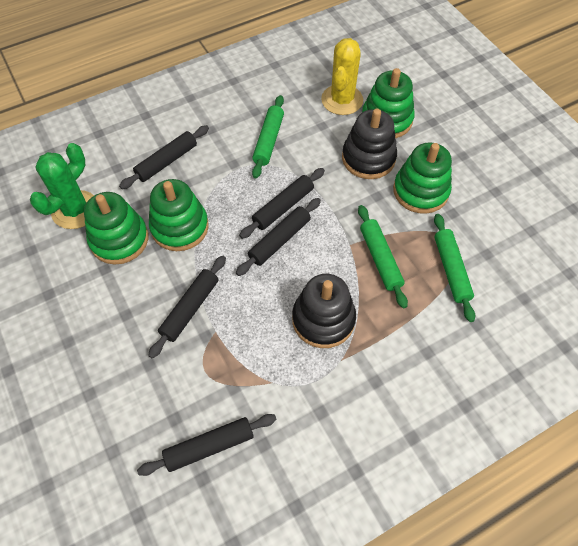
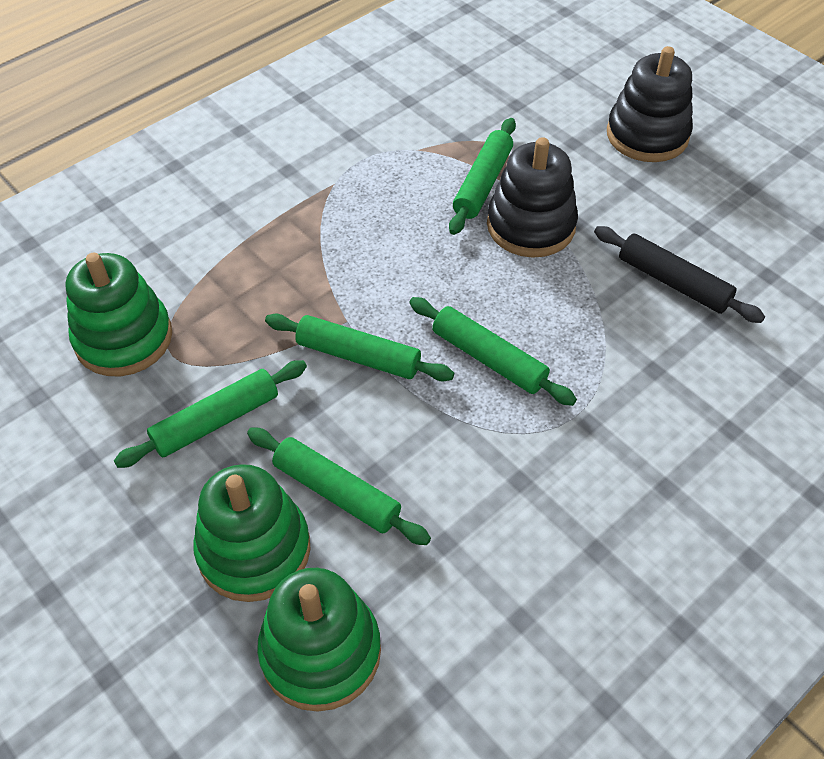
black rolling pin: 5 -> 1
green cactus: 1 -> 0
green rolling pin: 3 -> 5
green stacking toy: 4 -> 3
yellow cactus: 1 -> 0

